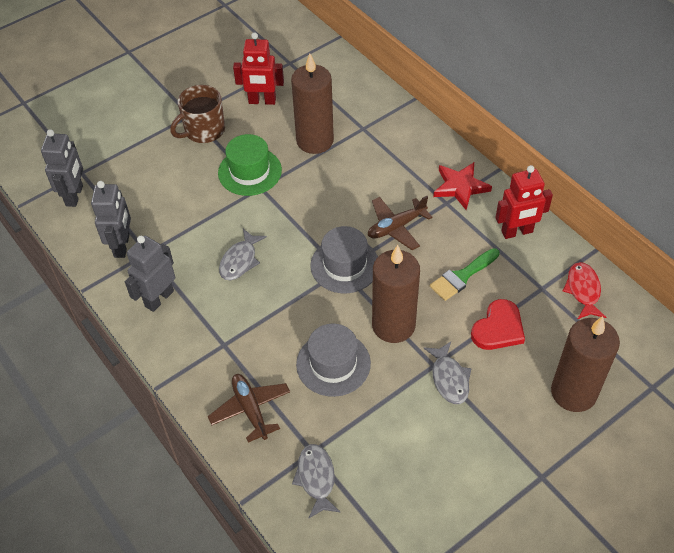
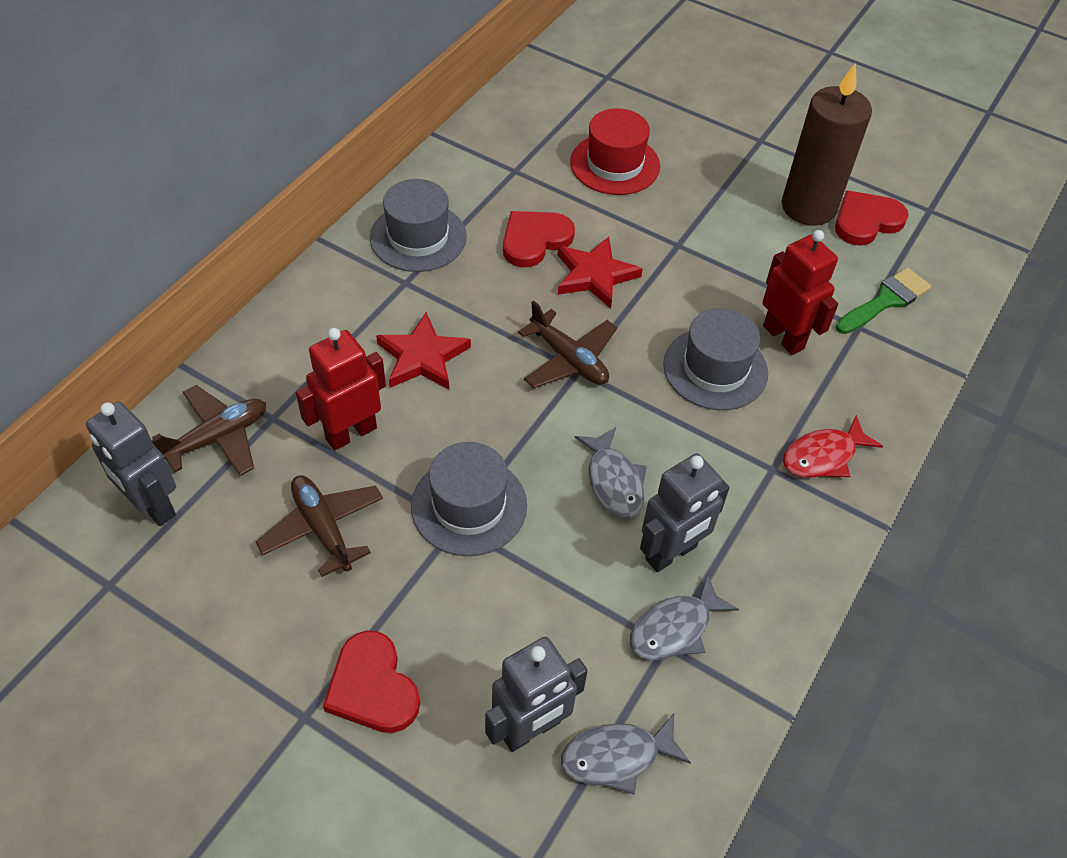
brown candle: 3 -> 1
brown mug: 1 -> 0
brown plane: 2 -> 3
green hat: 1 -> 0
grey hat: 2 -> 3
red hat: 0 -> 1
red heart: 1 -> 3
red star: 1 -> 2

